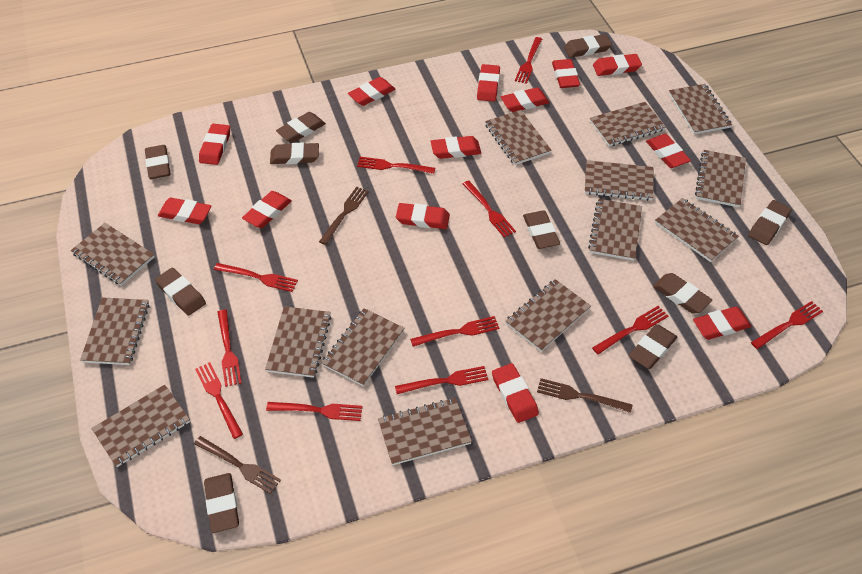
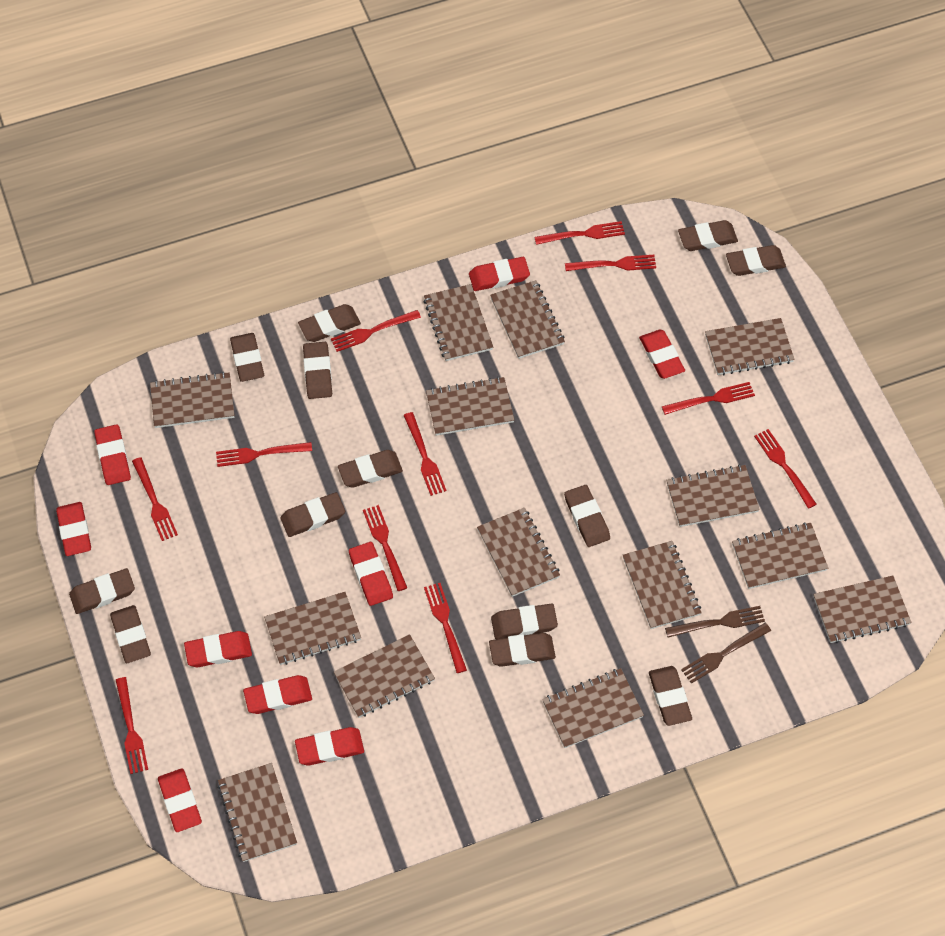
brown eraser: 10 -> 13
brown fork: 3 -> 2
red eraser: 13 -> 9

